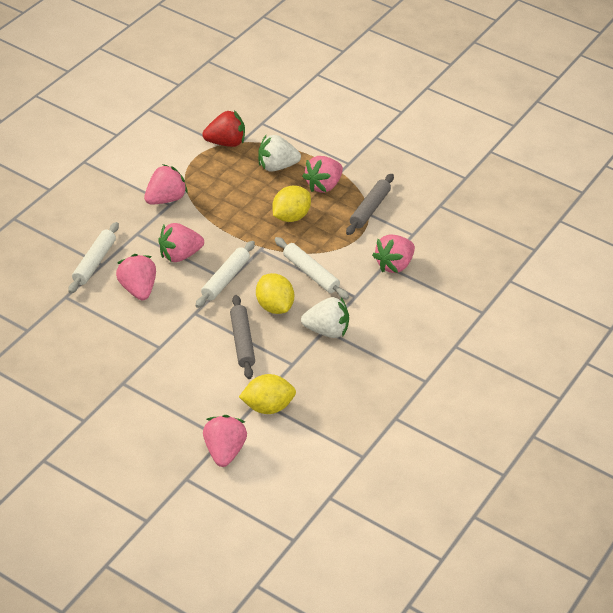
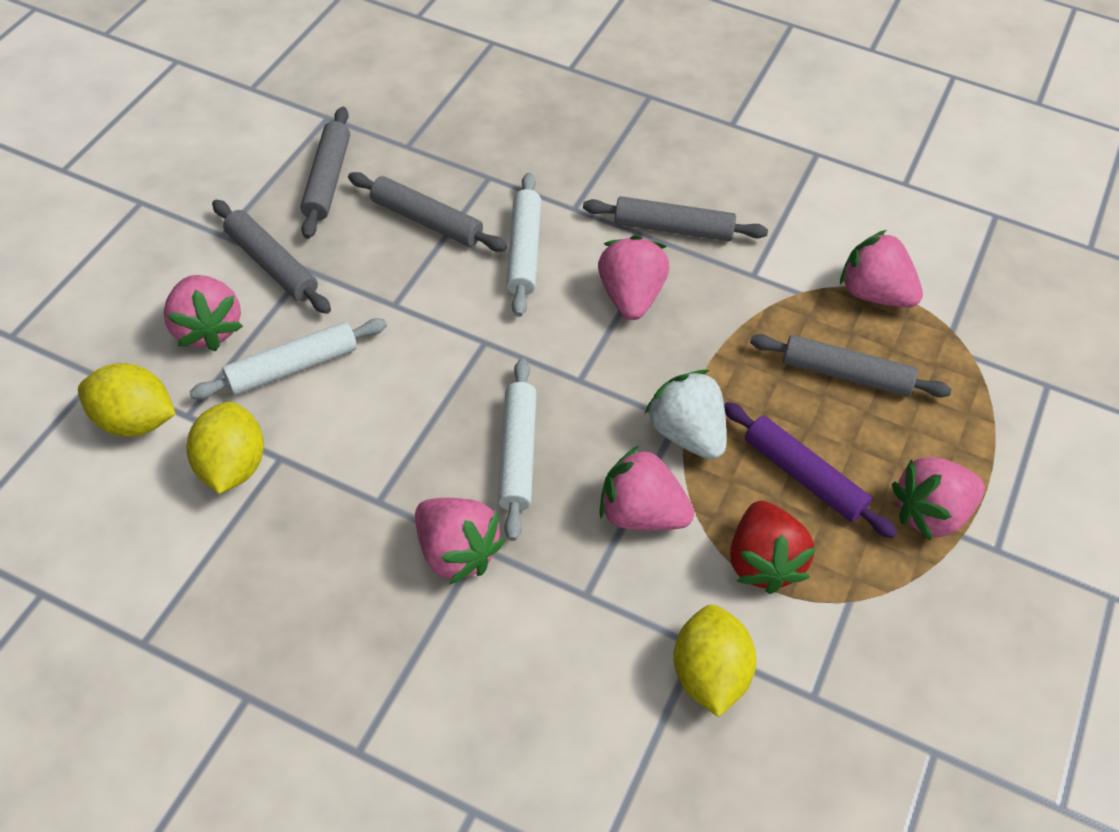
grey rolling pin: 2 -> 5
purple rolling pin: 0 -> 1
white strawberry: 2 -> 1

